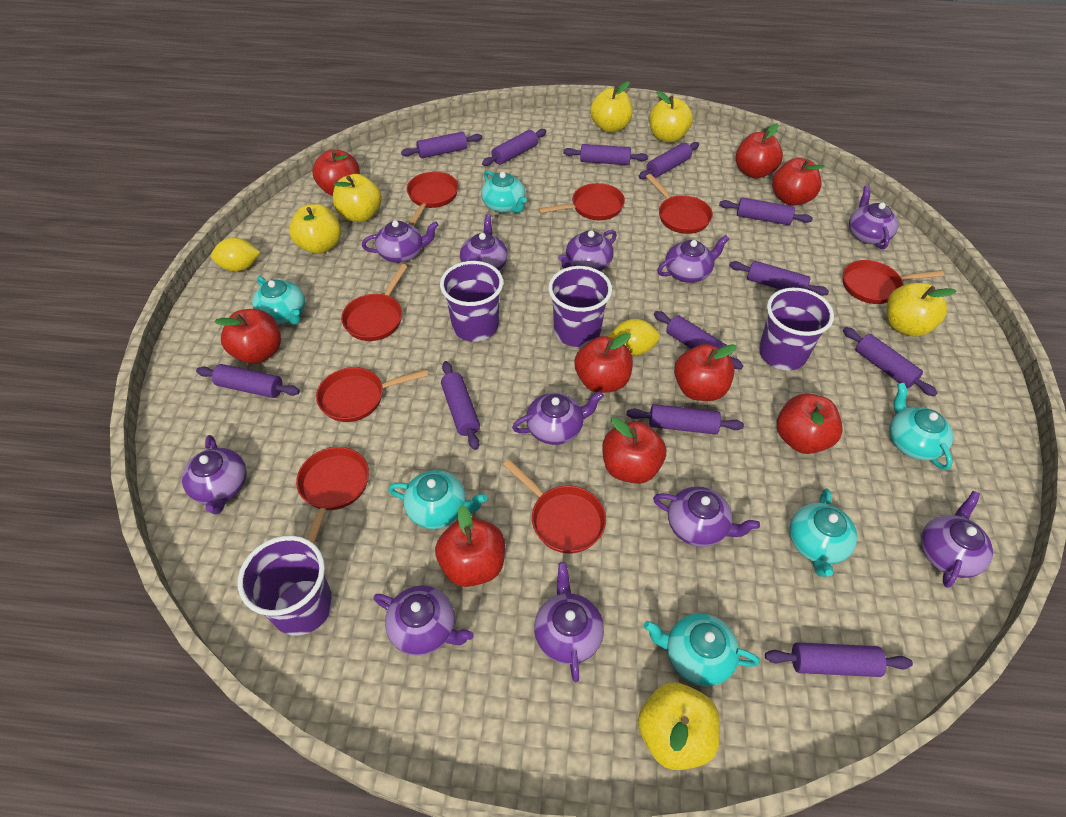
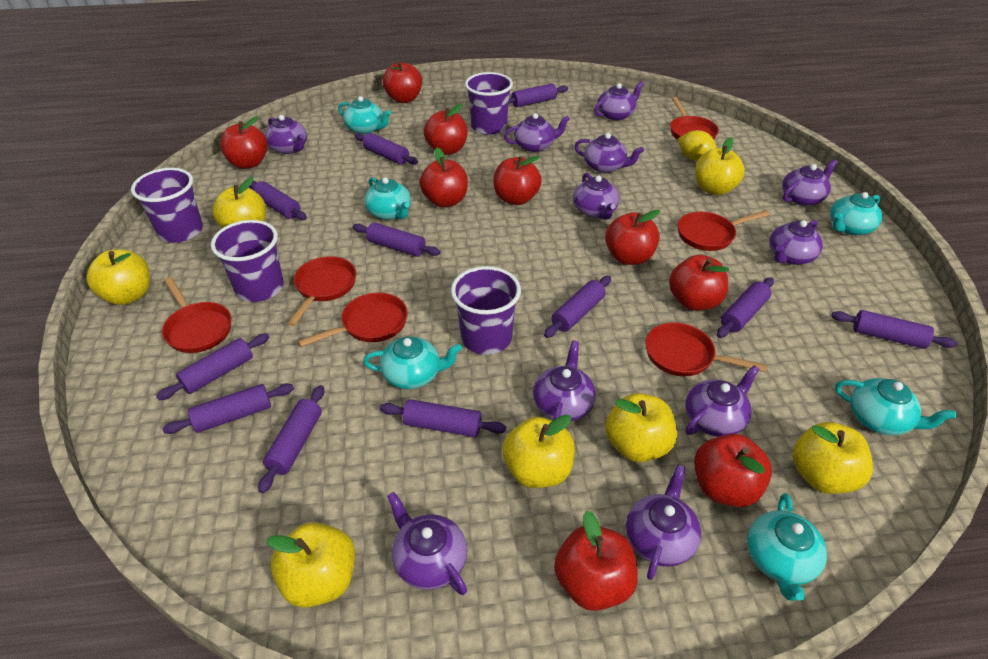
purple rolling pin: 12 -> 11
red pan: 8 -> 6
yellow apple: 6 -> 7
yellow lemon: 2 -> 1

